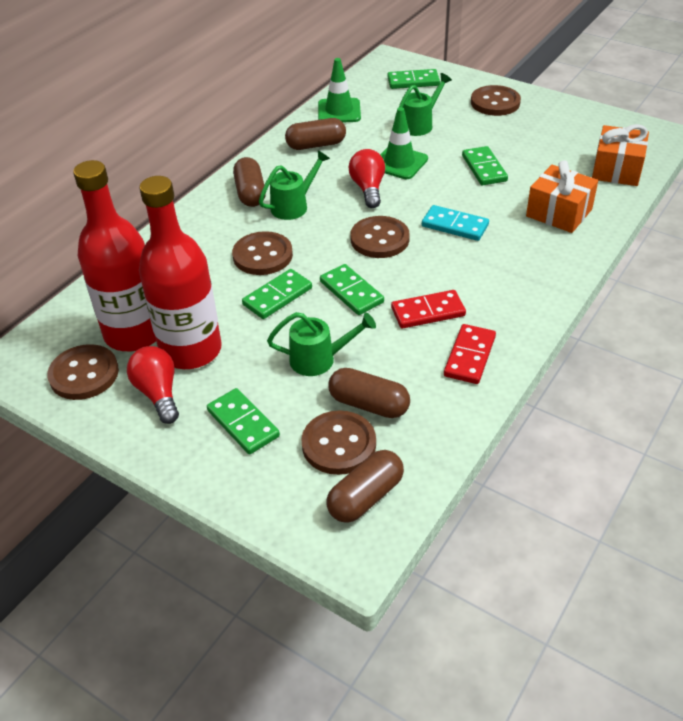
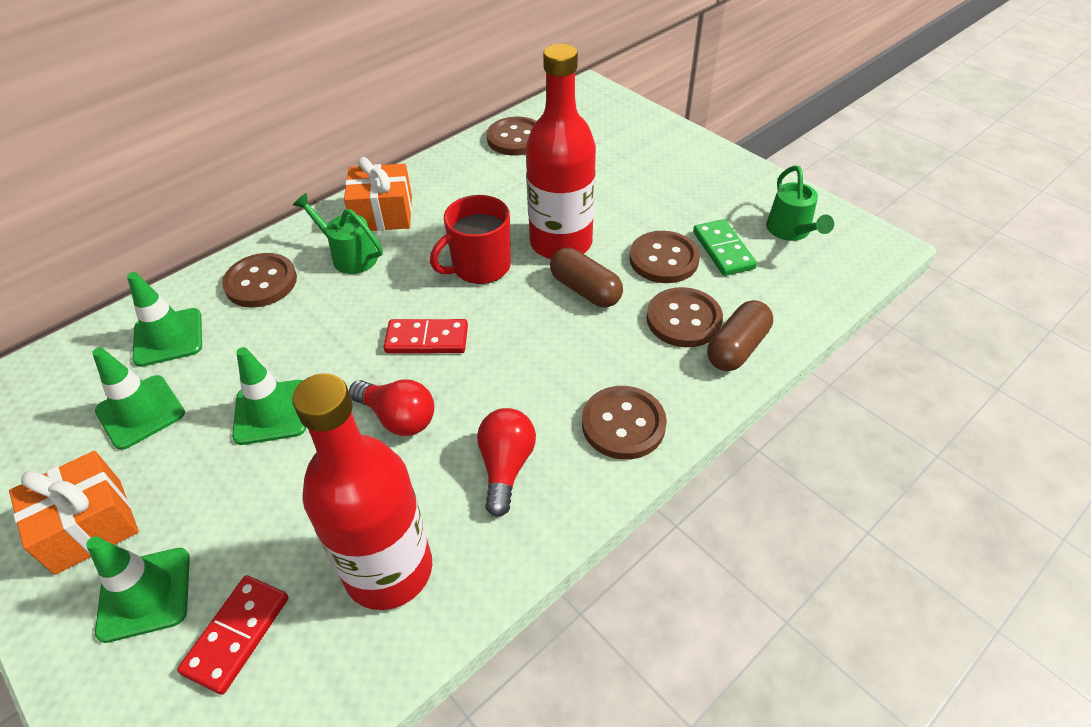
brown capsule: 4 -> 2
green domino: 5 -> 1
green traffic cone: 2 -> 4
green watering can: 3 -> 2
red mug: 0 -> 1
turquoise domino: 1 -> 0

